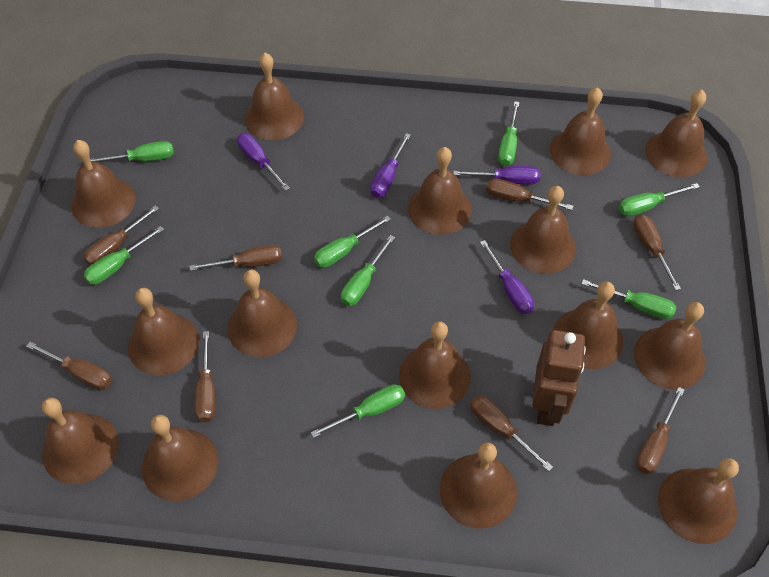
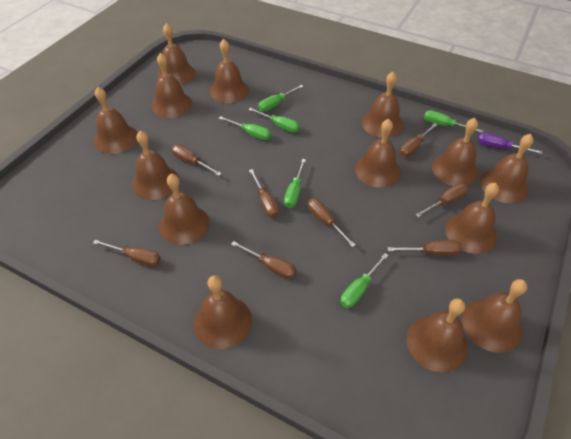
brown bell: 15 -> 14
brown robot: 1 -> 0
green screwdriver: 8 -> 6
purple screwdriver: 4 -> 1

